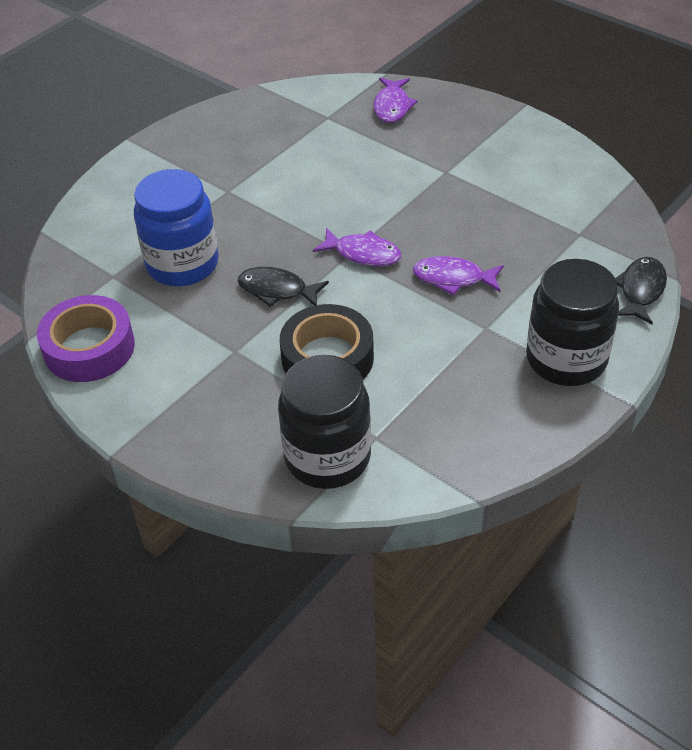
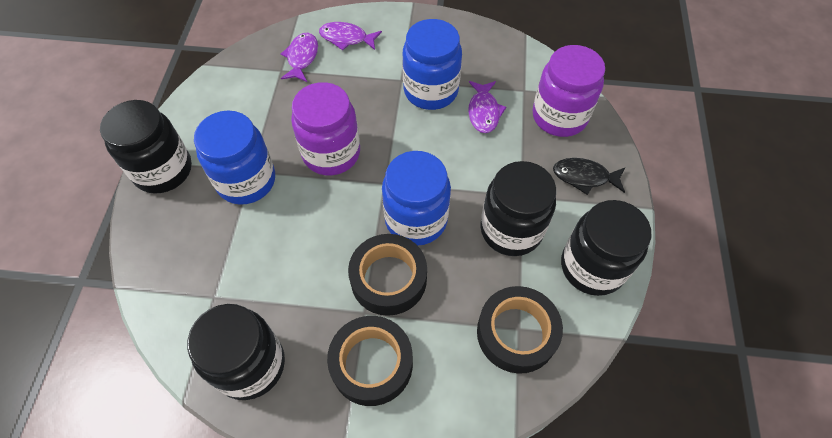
black fish: 2 -> 1
black jar: 2 -> 4
black tape: 1 -> 3
blue jar: 1 -> 3
purple jar: 0 -> 2
purple tape: 1 -> 0

